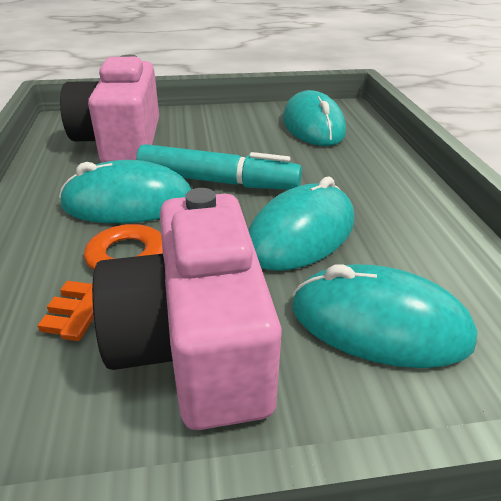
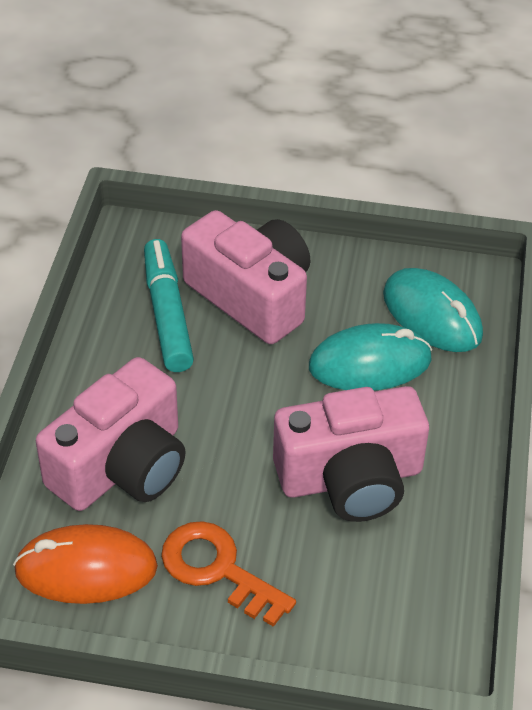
orange mouse: 0 -> 1
pink camera: 2 -> 3
turquoise mouse: 4 -> 2

